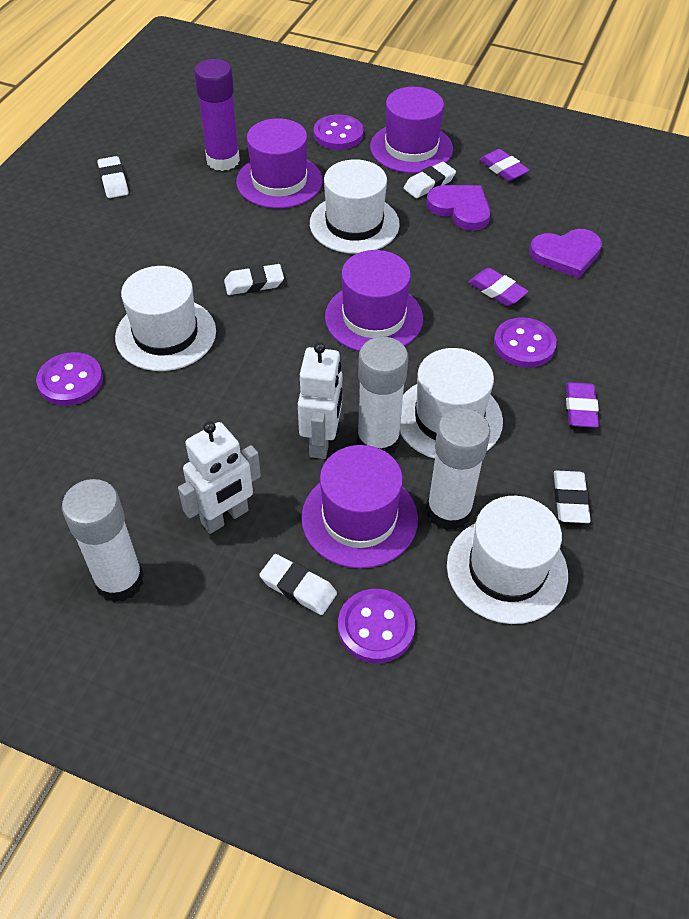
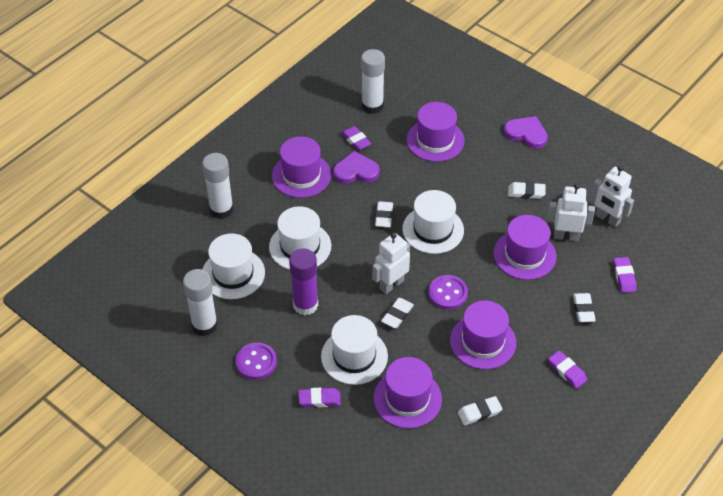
purple button: 4 -> 2
purple eraser: 3 -> 4
purple hat: 4 -> 5
white robot: 2 -> 3

